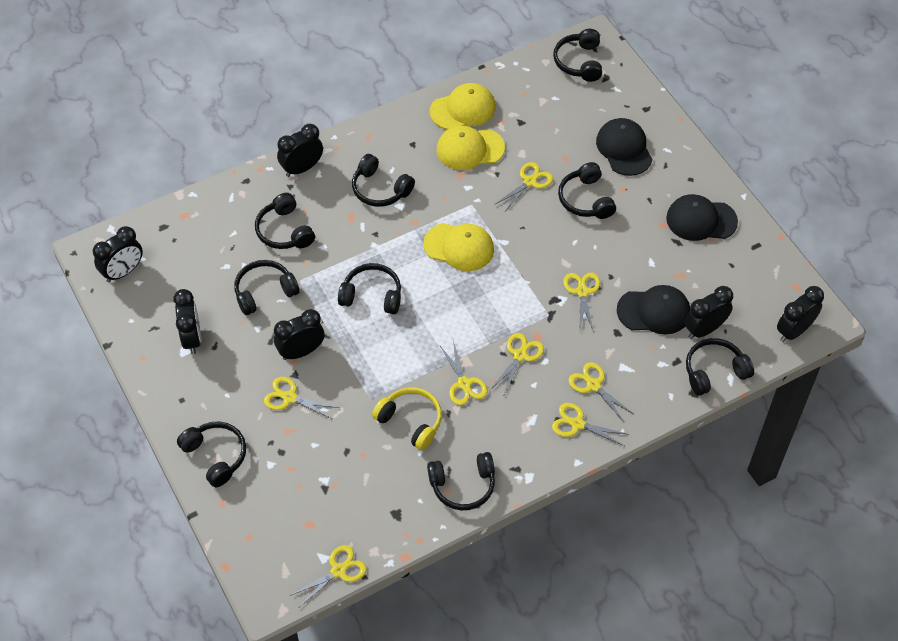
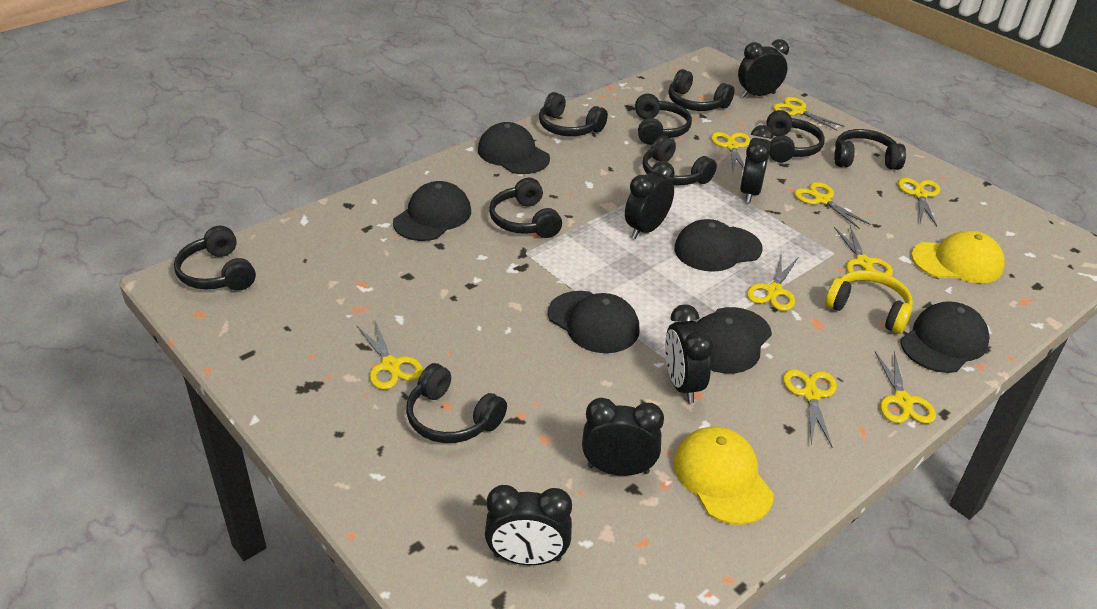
black cap: 3 -> 6
yellow cap: 3 -> 2
yellow scissors: 8 -> 9

